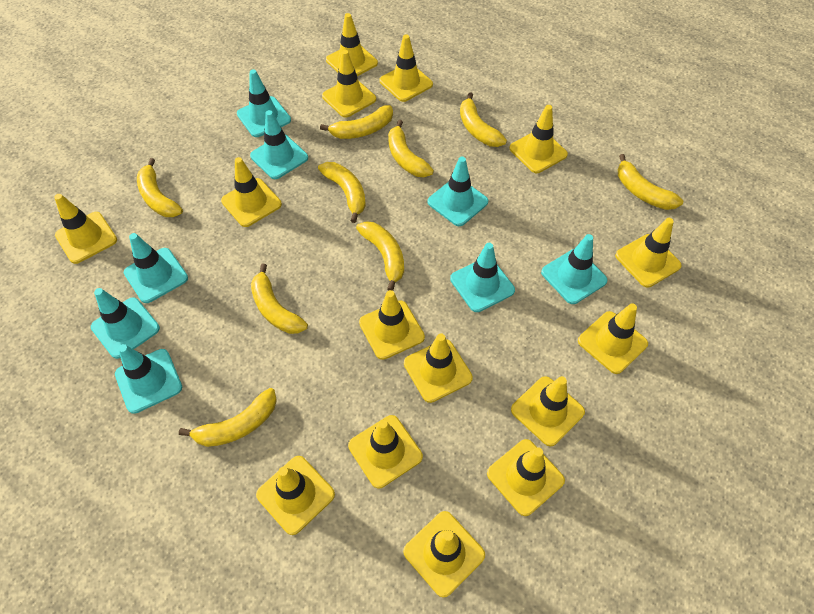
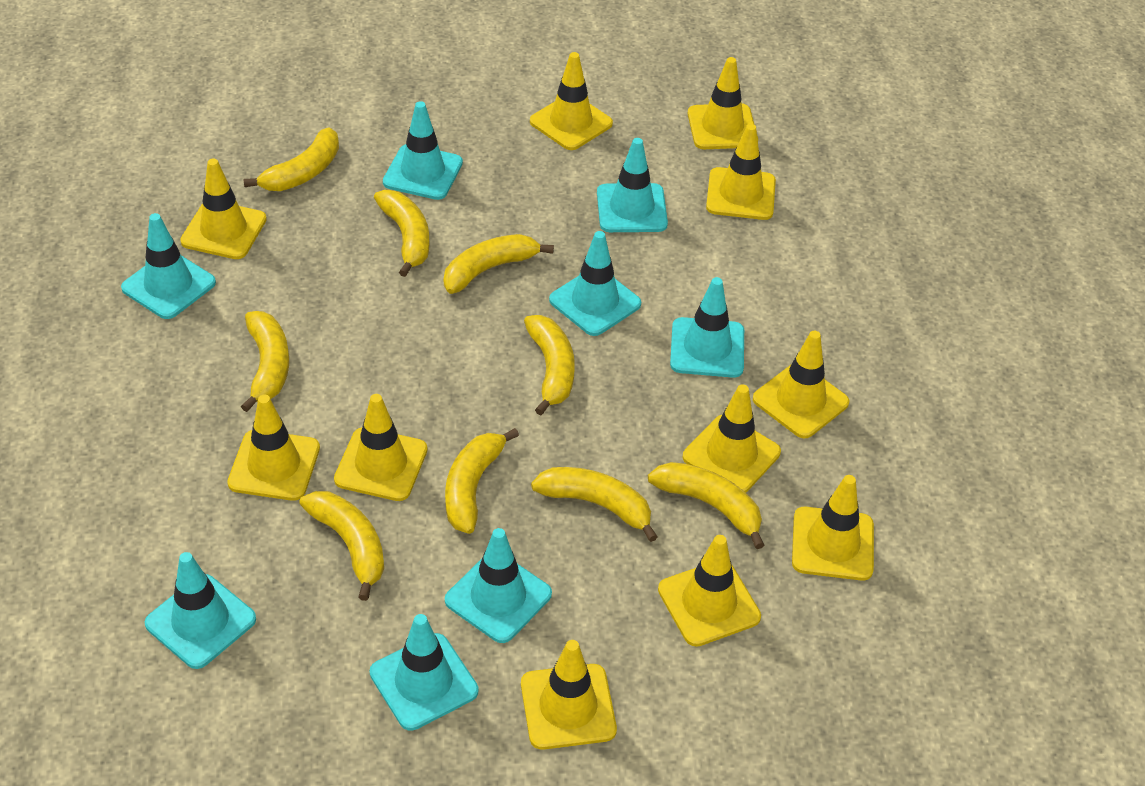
yellow traffic cone: 15 -> 11

